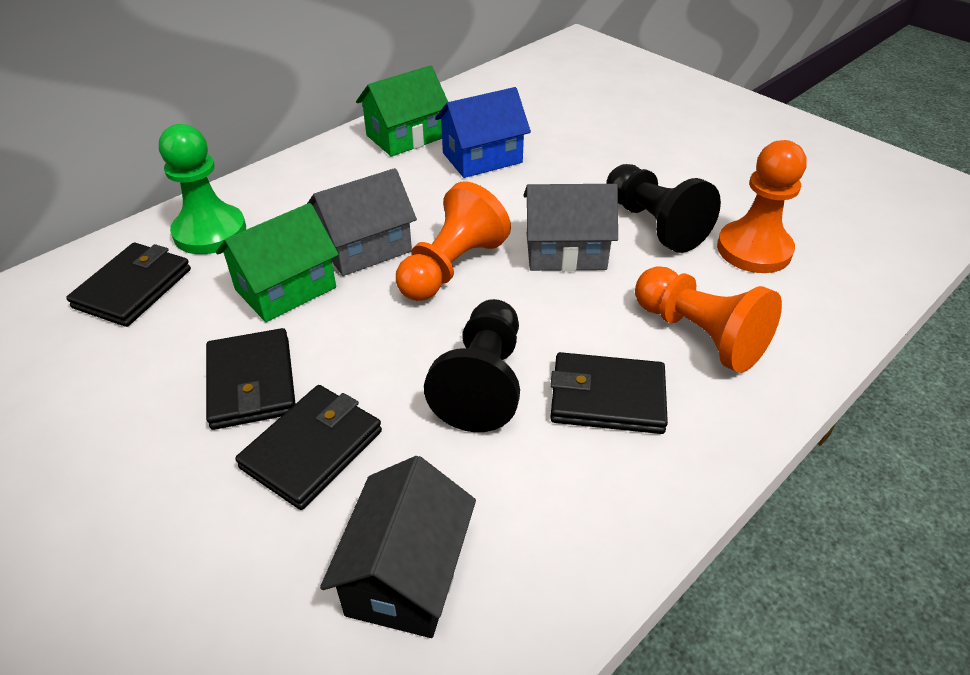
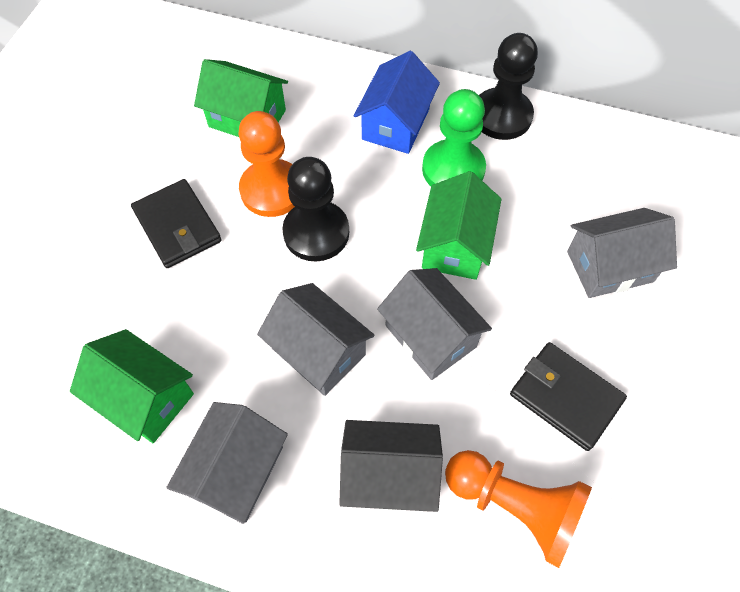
black wallet: 4 -> 2
green house: 2 -> 3
grey house: 2 -> 4
orange pawn: 3 -> 2

